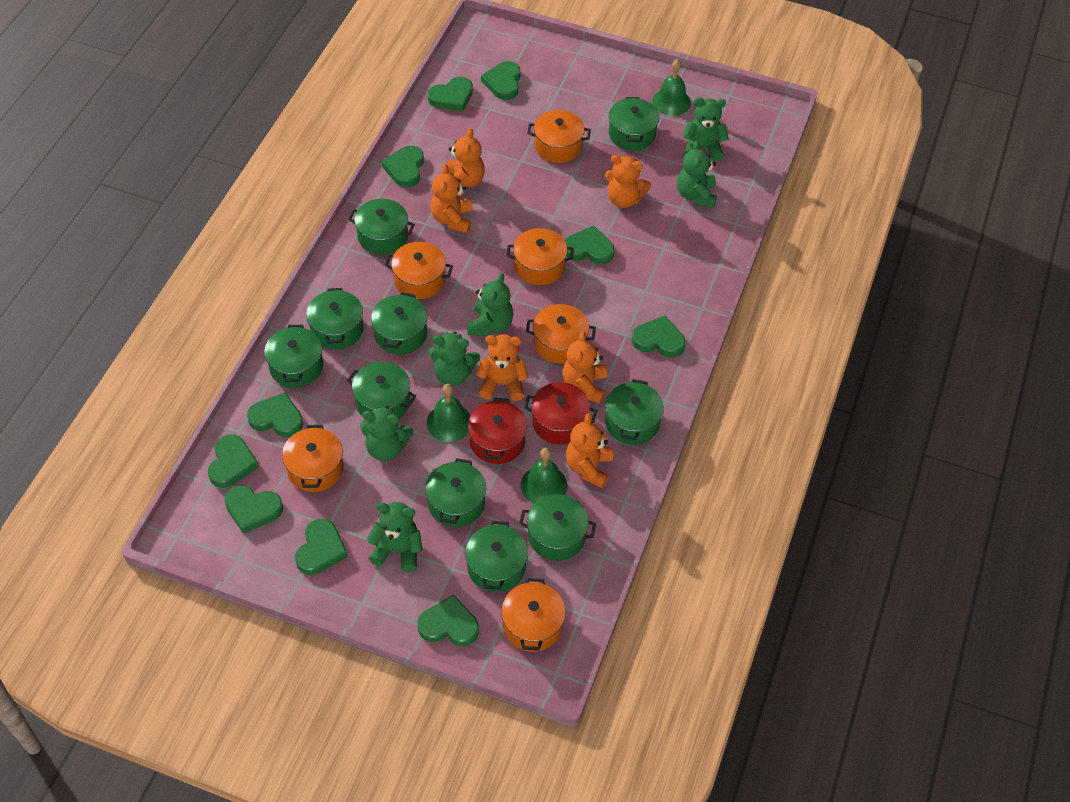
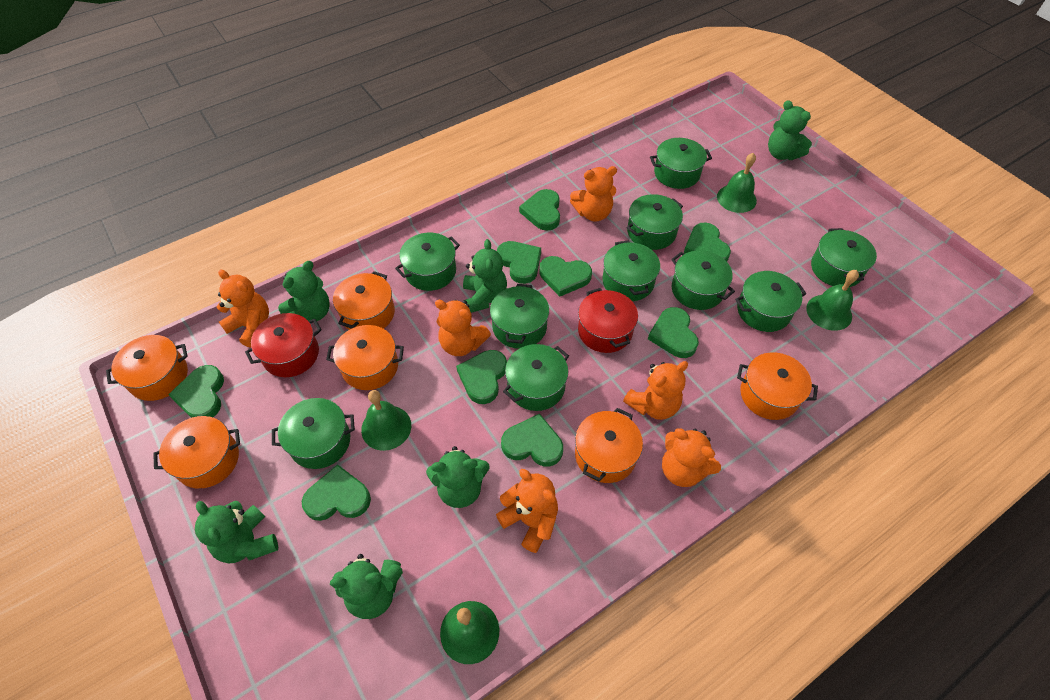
green bell: 3 -> 4
green heart: 10 -> 9

